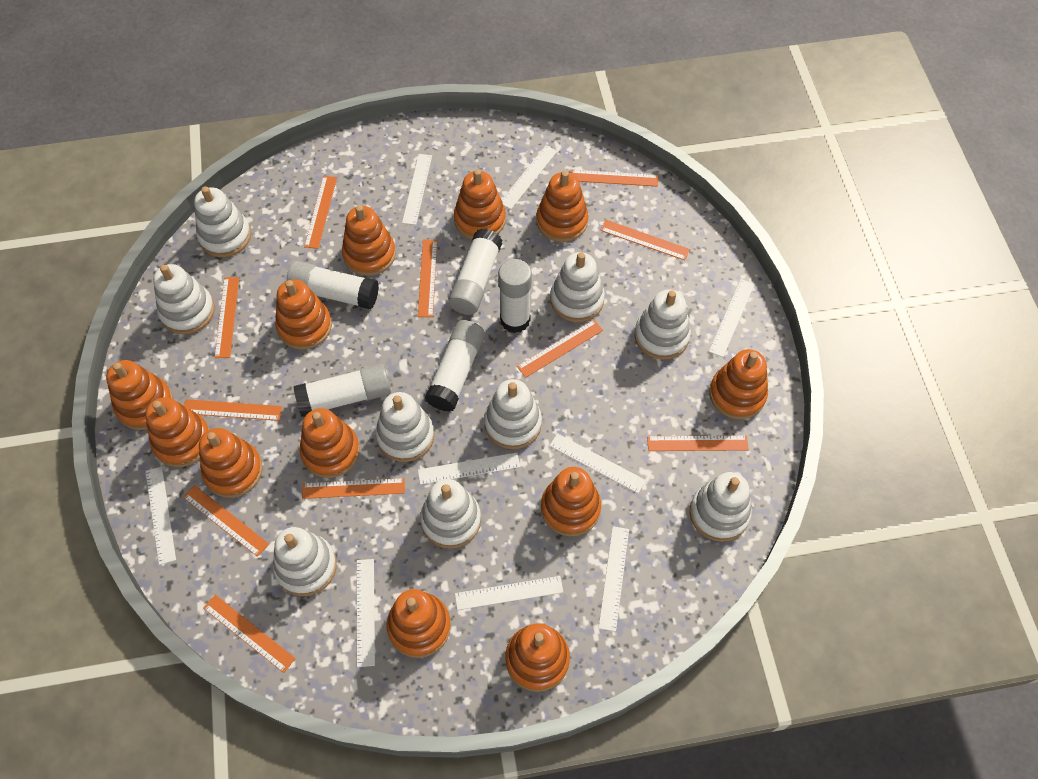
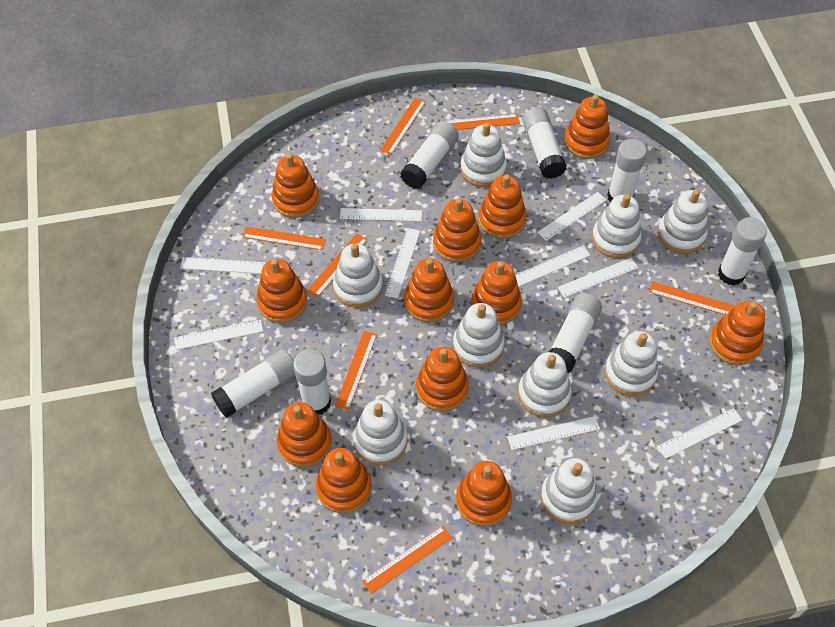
orange ruler: 11 -> 7
white glue stick: 5 -> 7

